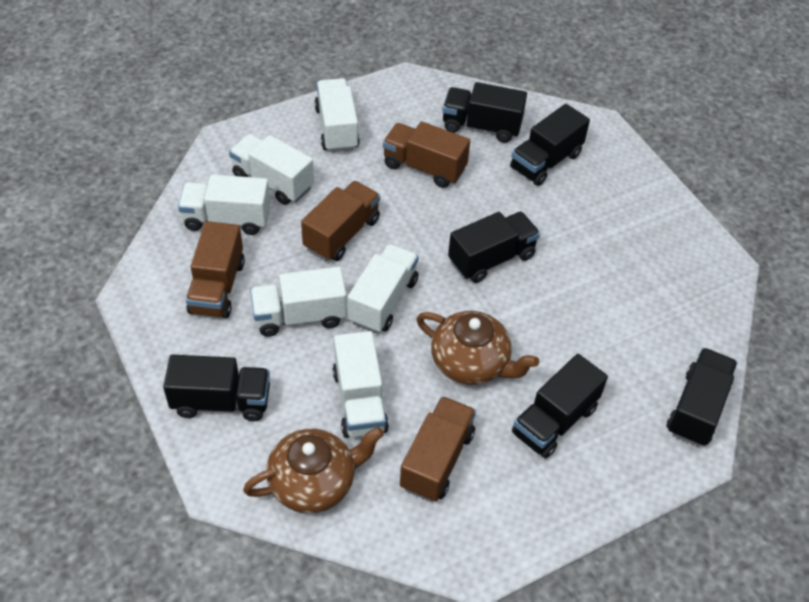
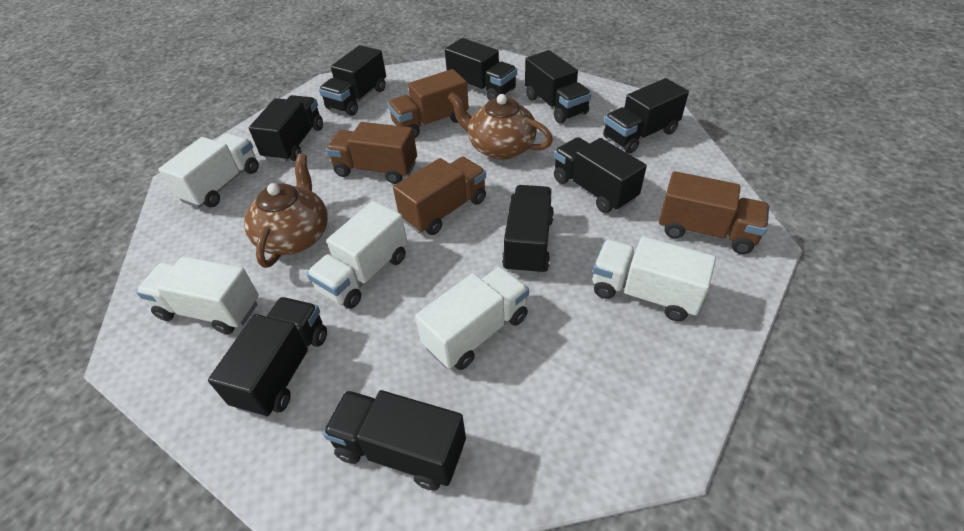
black truck: 6 -> 9
white truck: 6 -> 5

